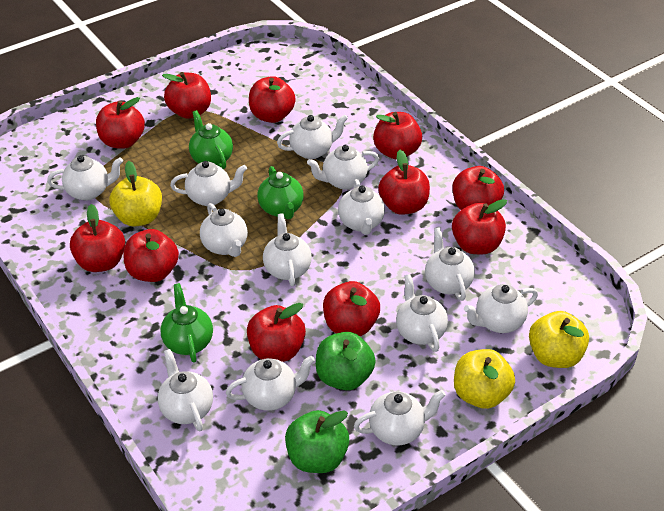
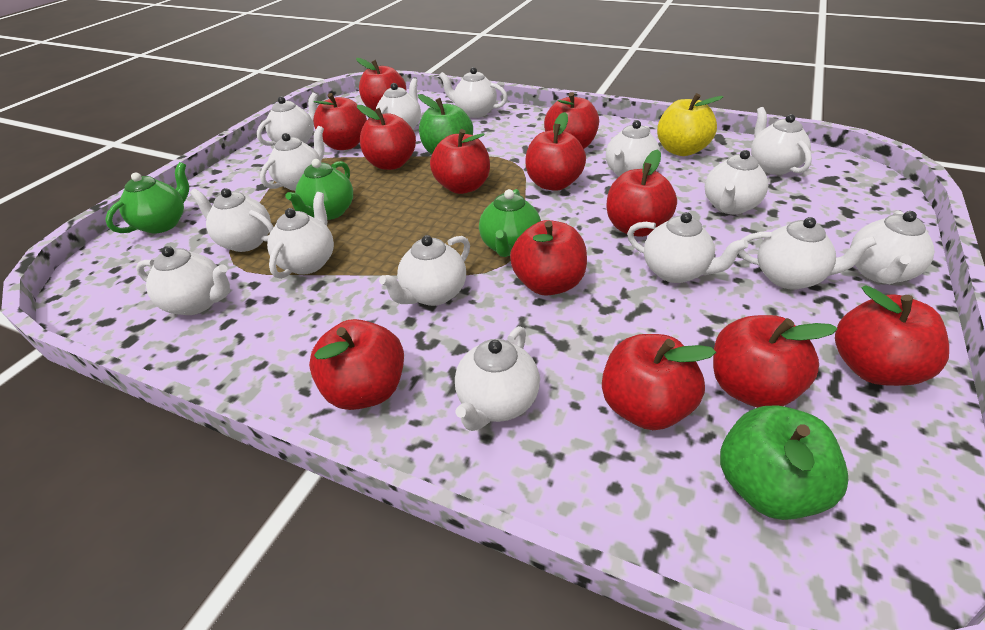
red apple: 11 -> 12
white teapot: 13 -> 15
yellow apple: 3 -> 1

